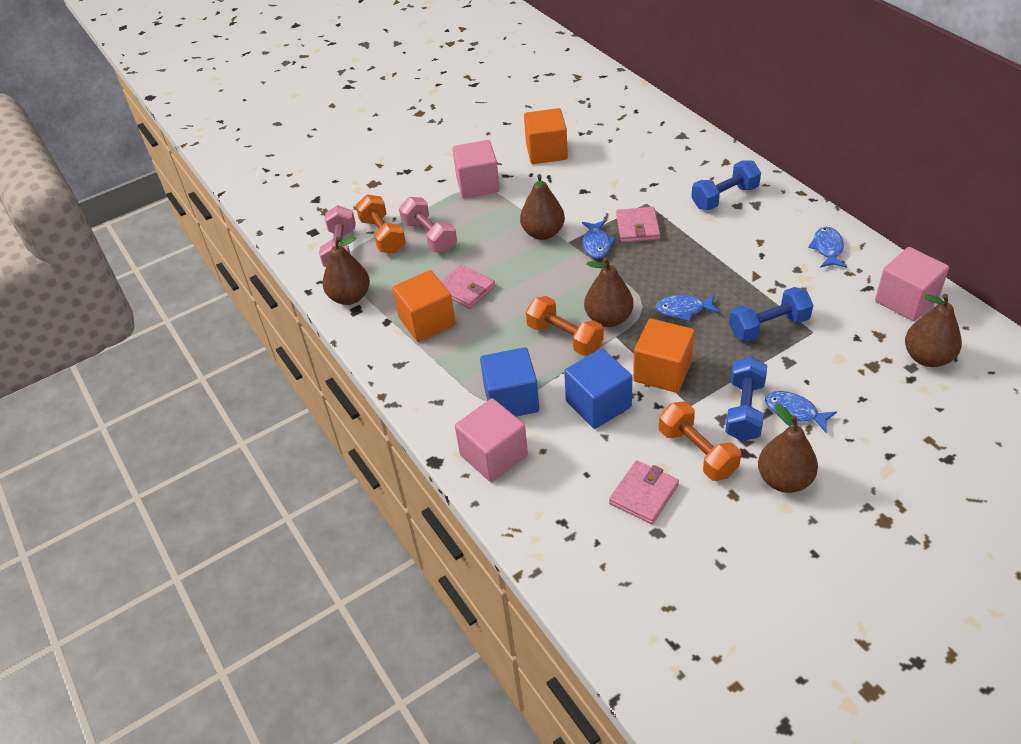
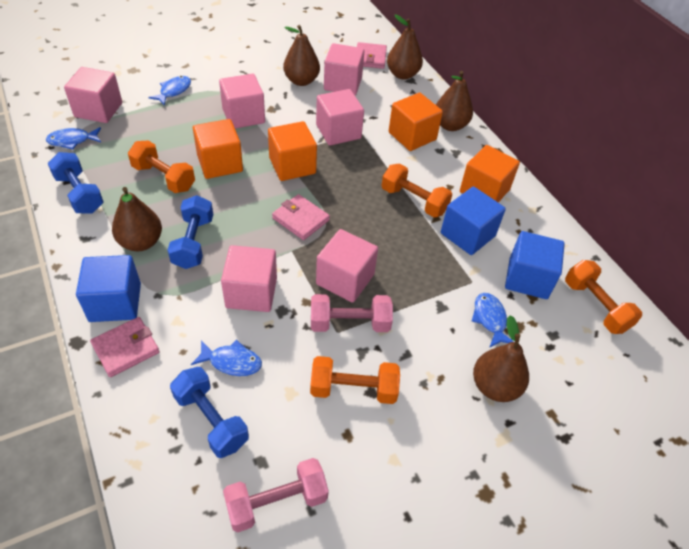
blue cube: 2 -> 3
orange cube: 3 -> 4
orange dumbbell: 3 -> 4
pink cube: 3 -> 6

